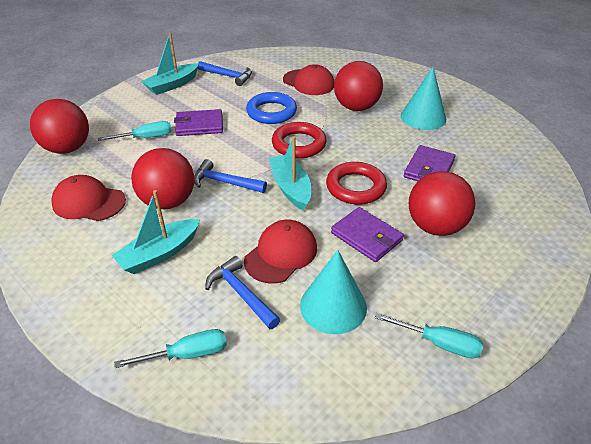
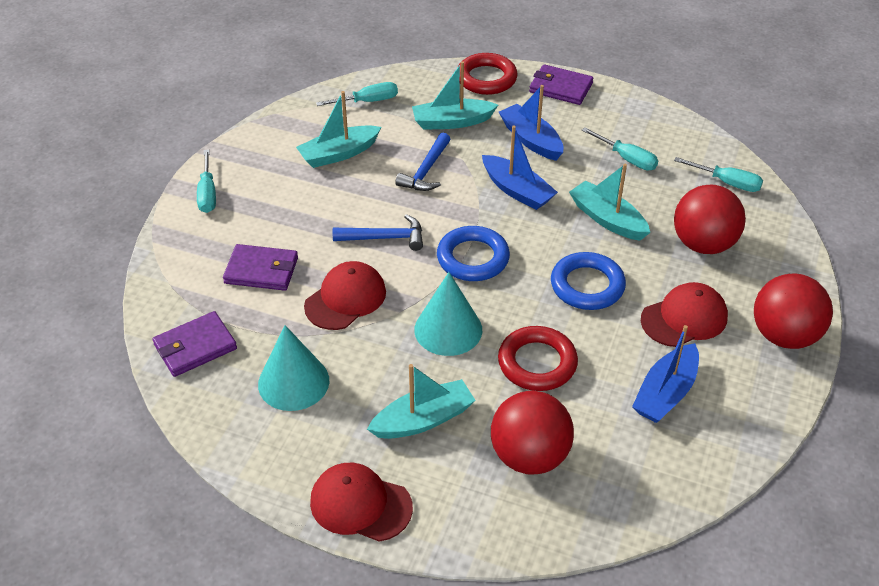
blue boat: 0 -> 3
blue hammer: 3 -> 2
blue ring: 1 -> 2
red ball: 4 -> 3
turquoise boat: 3 -> 4
turquoise screwdriver: 3 -> 4

